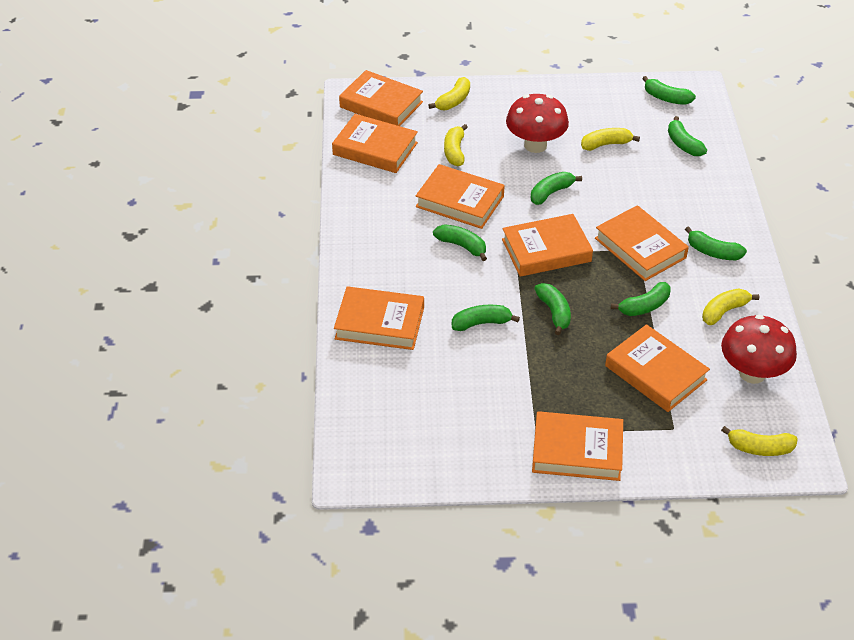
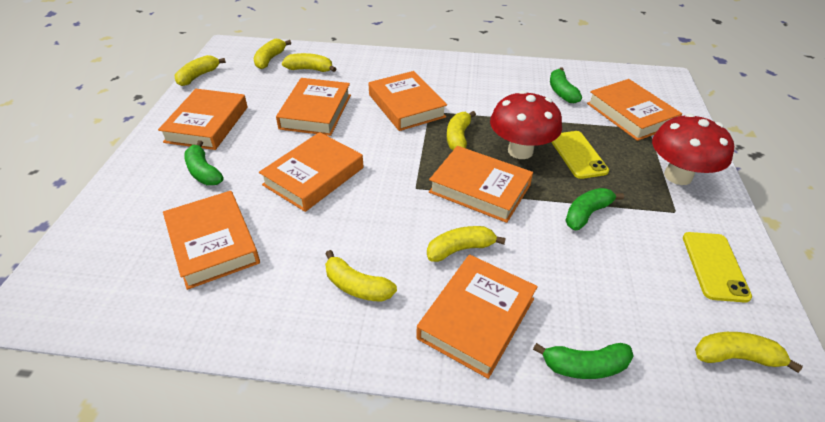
green banana: 8 -> 4
yellow banana: 5 -> 7
yellow phone: 0 -> 2

